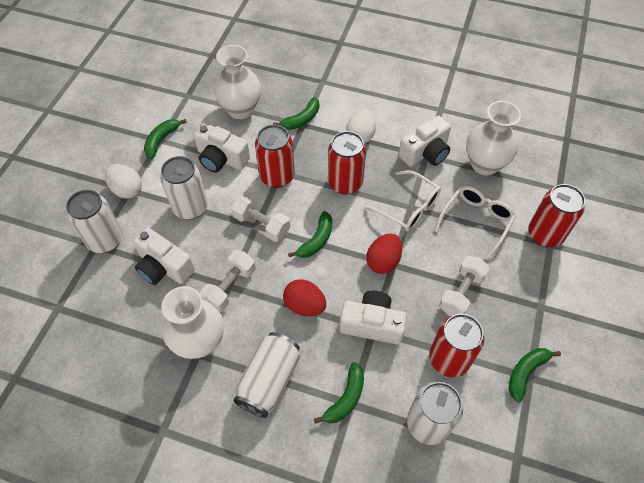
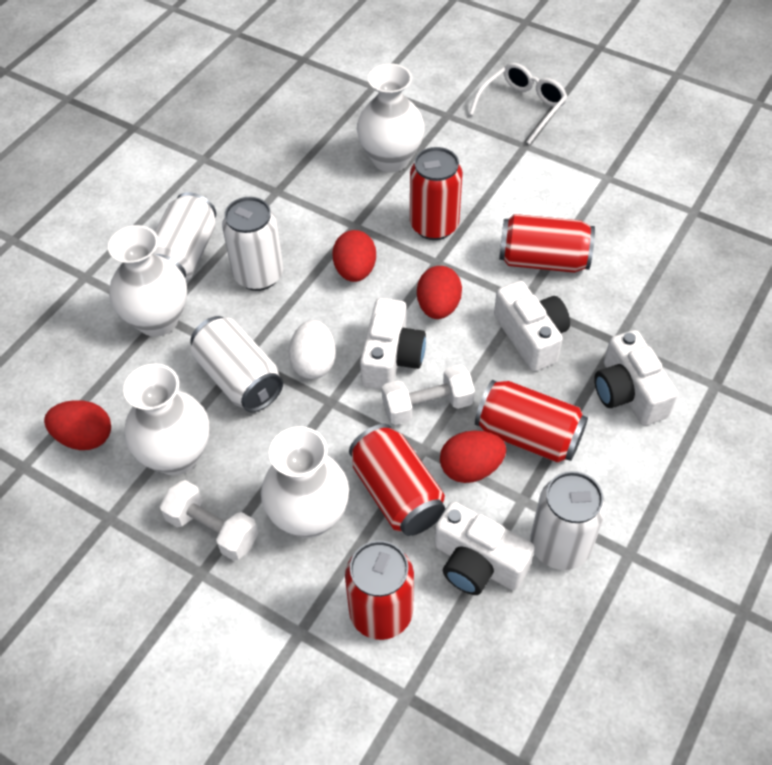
green banana: 5 -> 0
red can: 4 -> 5
red egg: 2 -> 4
white dumbbell: 3 -> 2
white egg: 2 -> 1
white glasses: 2 -> 1
white vase: 3 -> 4

